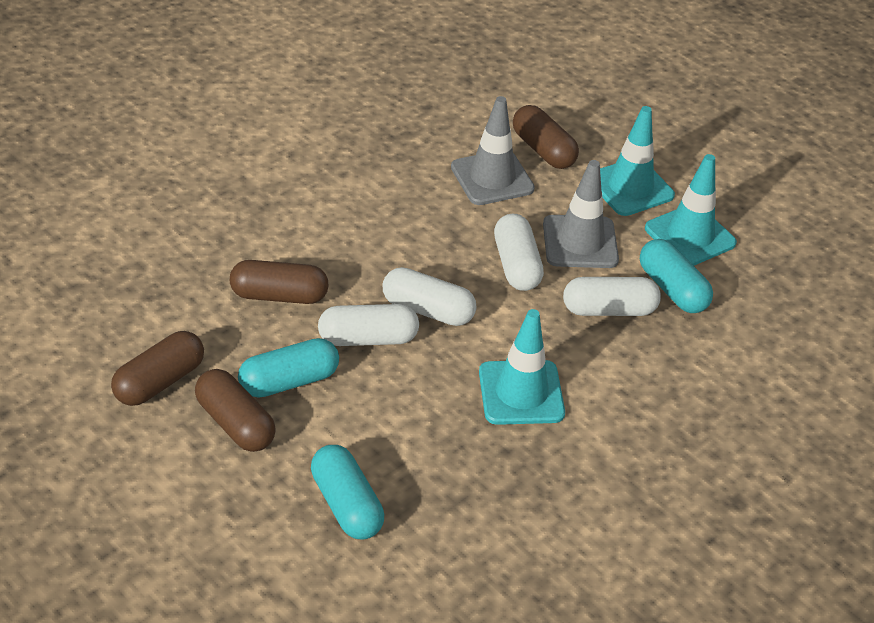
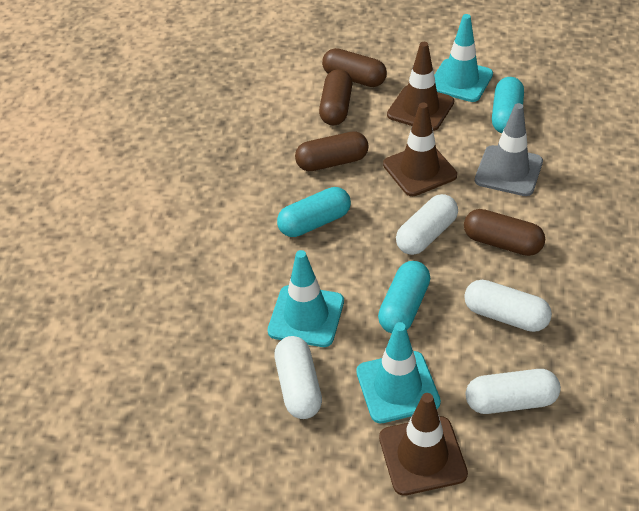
brown traffic cone: 0 -> 3
grey traffic cone: 2 -> 1

